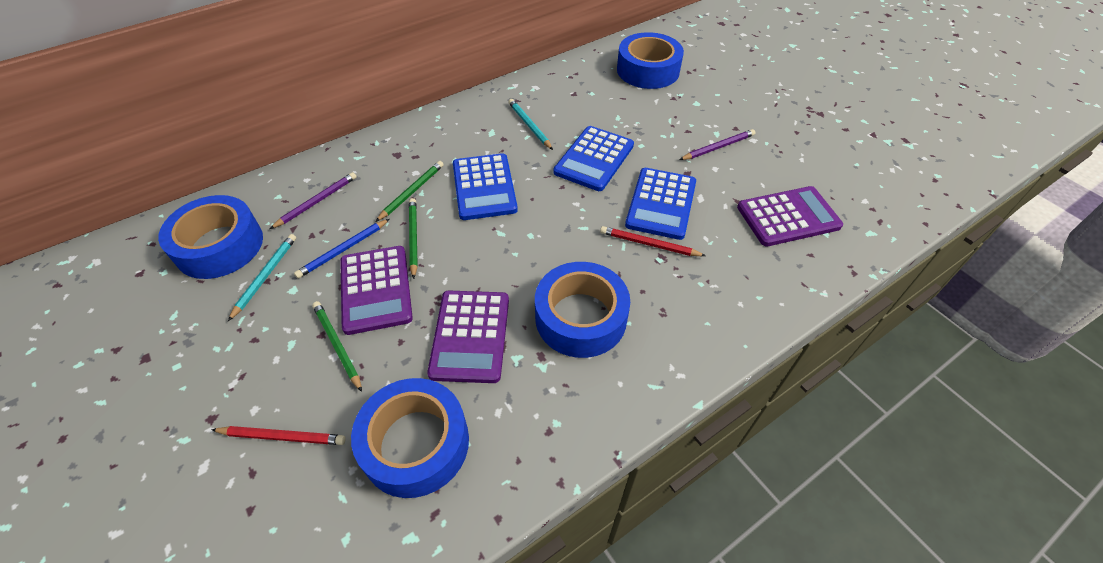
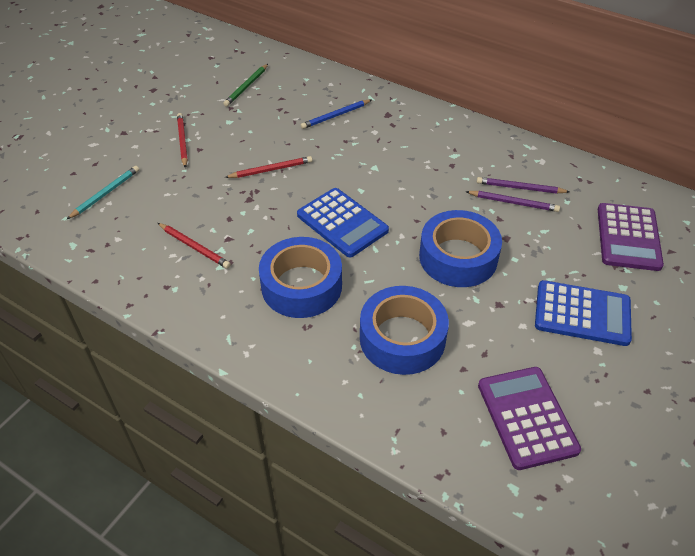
blue calculator: 3 -> 2
blue tape: 4 -> 3
green pencil: 3 -> 1
purple calculator: 3 -> 2
red pencil: 2 -> 3
turquoise pencil: 2 -> 1

